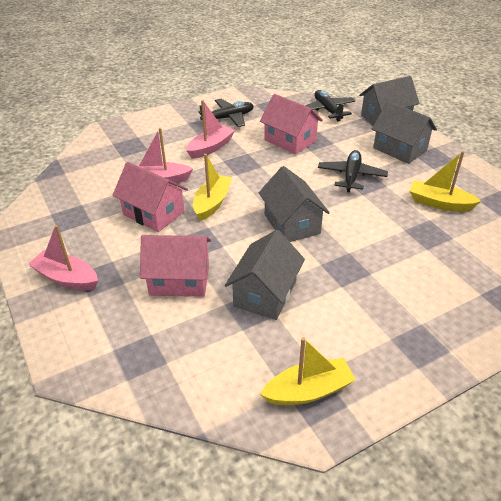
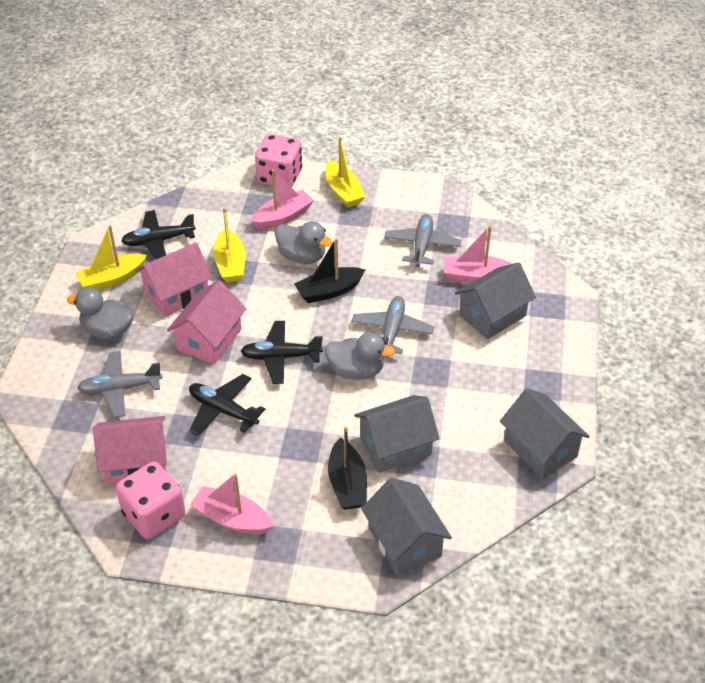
black boat: 0 -> 2
grey duck: 0 -> 3
grey plane: 0 -> 3
pink dice: 0 -> 2

